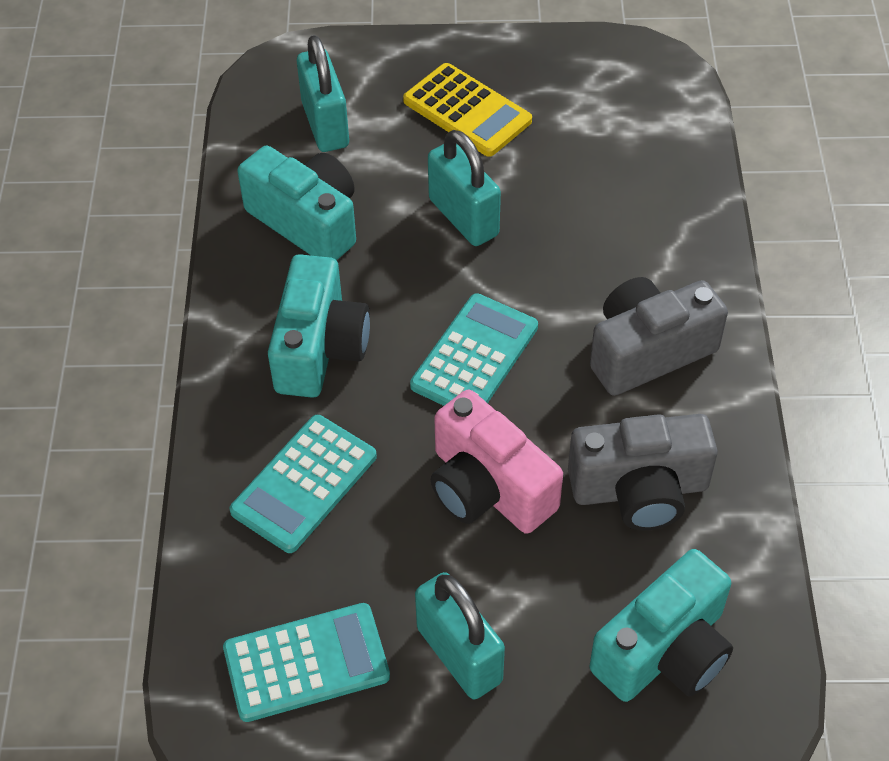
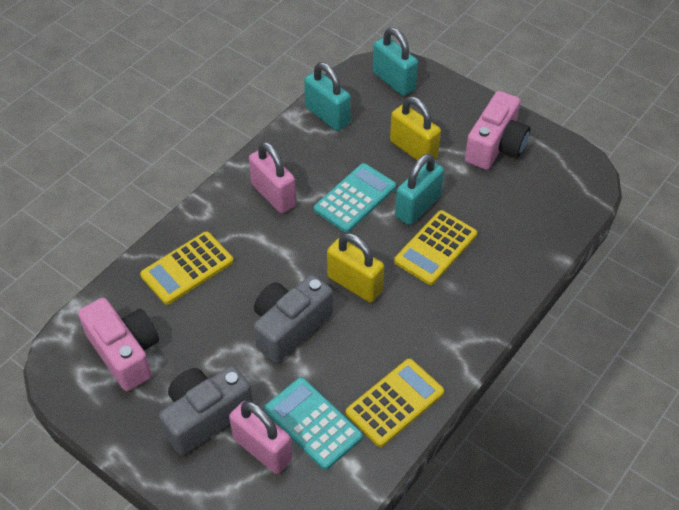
pink camera: 1 -> 2
pink padlock: 0 -> 2
turquoise calculator: 3 -> 2
turquoise camera: 3 -> 0
yellow calculator: 1 -> 3
yellow padlock: 0 -> 2

